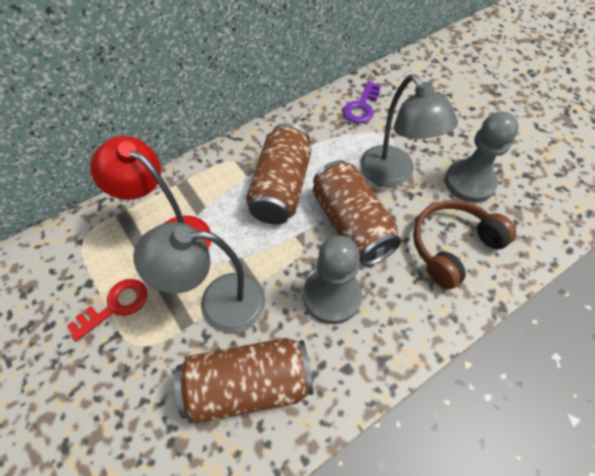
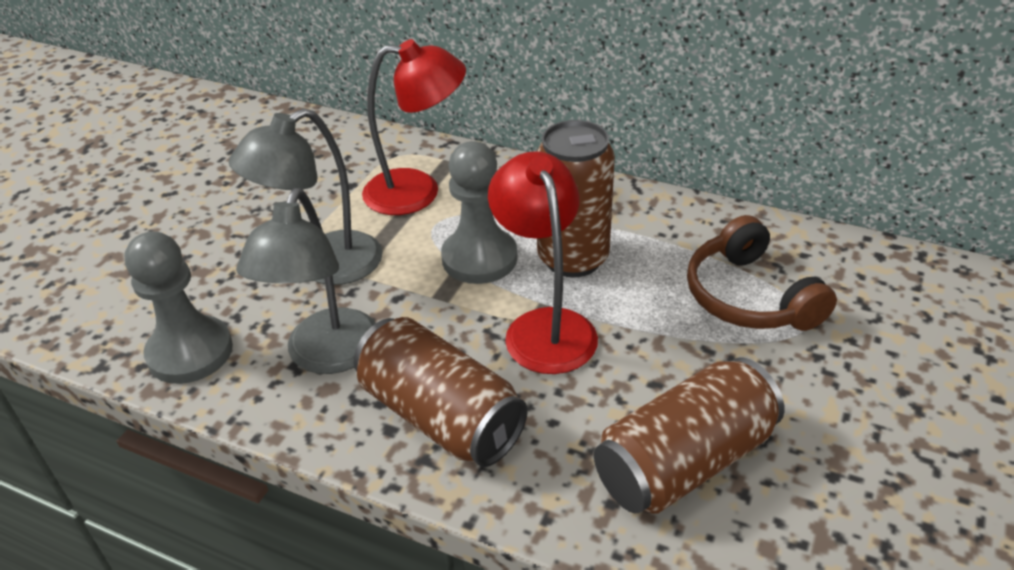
purple key: 1 -> 0
red key: 1 -> 0
red lamp: 1 -> 2

